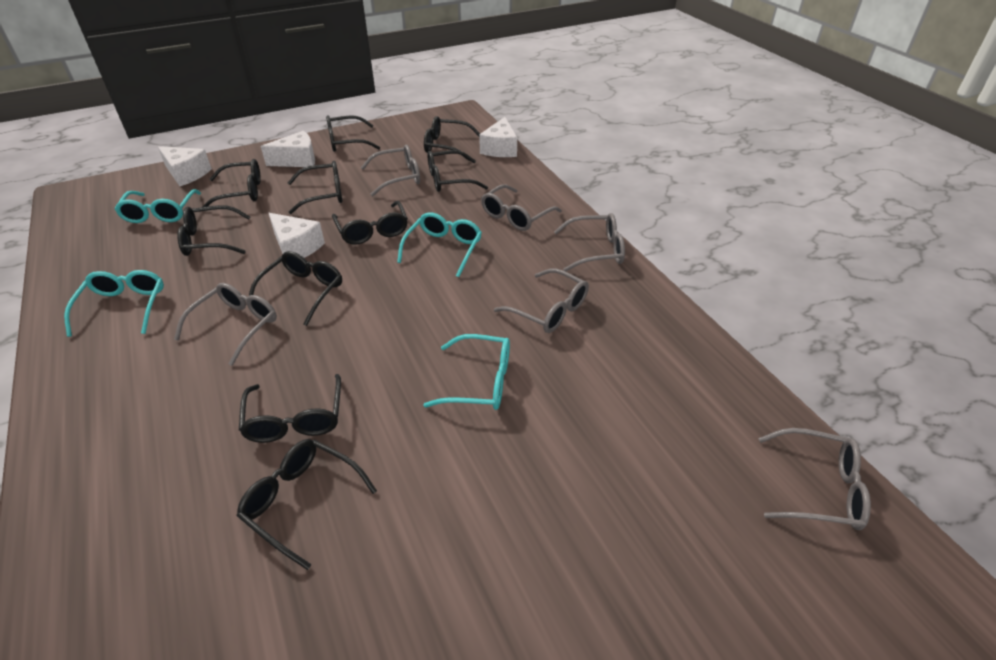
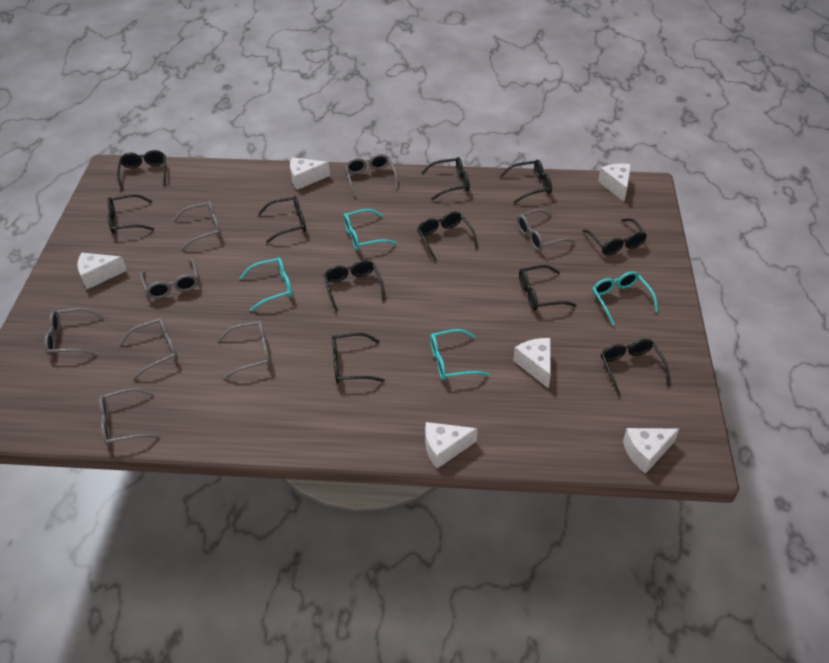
black glasses: 10 -> 11
grey glasses: 6 -> 8
white cheese: 4 -> 6

